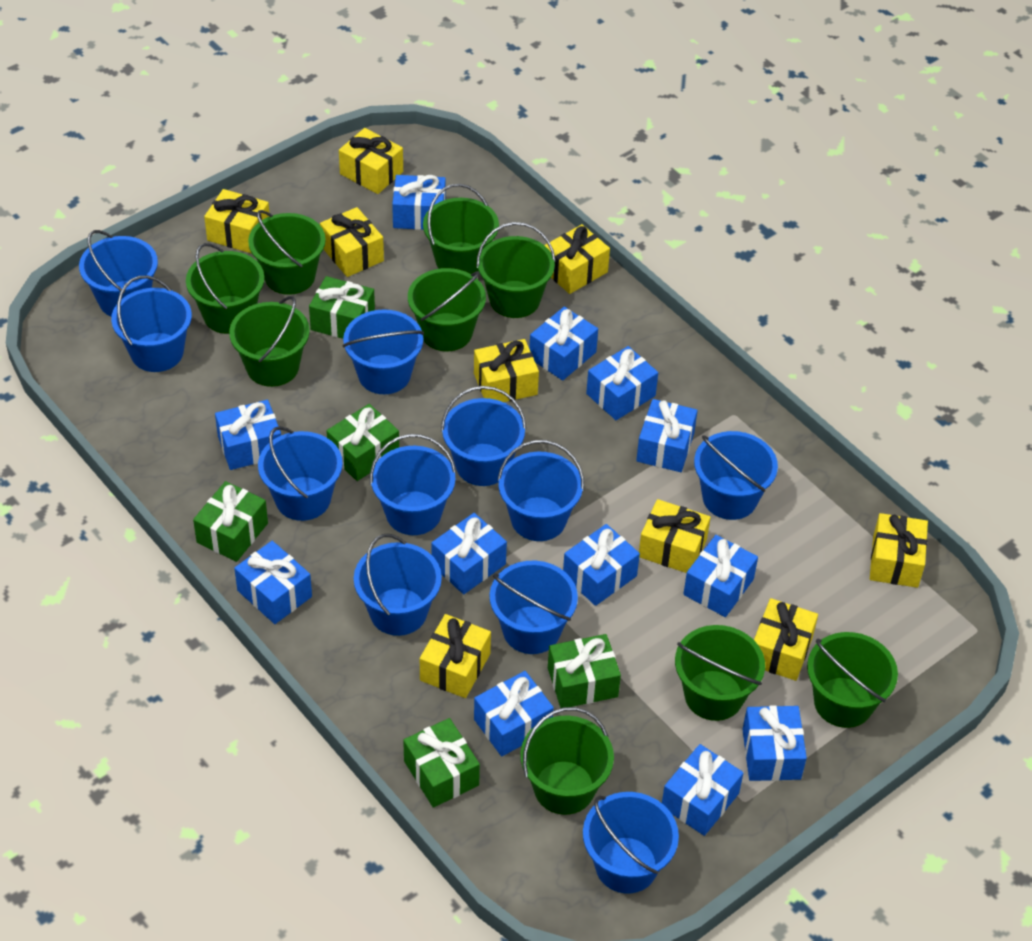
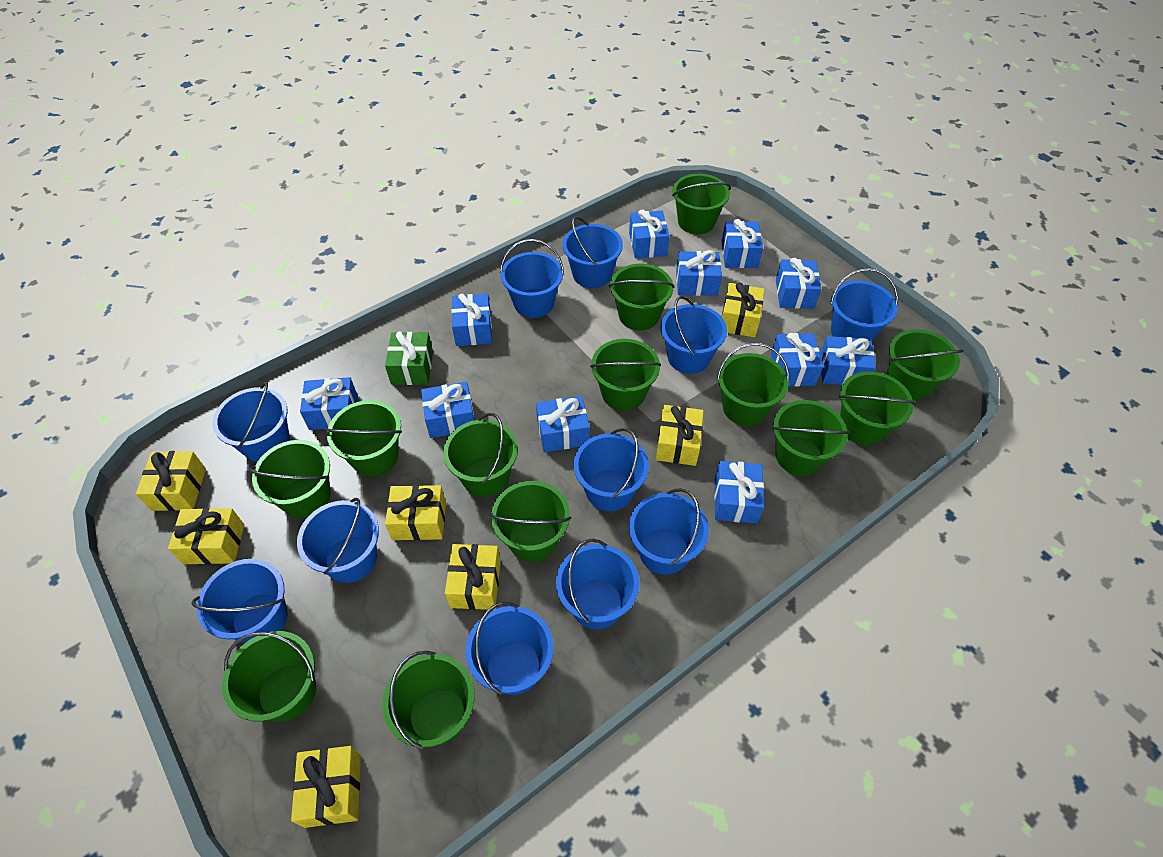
blue gift: 12 -> 11
green bucket: 9 -> 13
green gift: 5 -> 1
yellow gift: 9 -> 7

